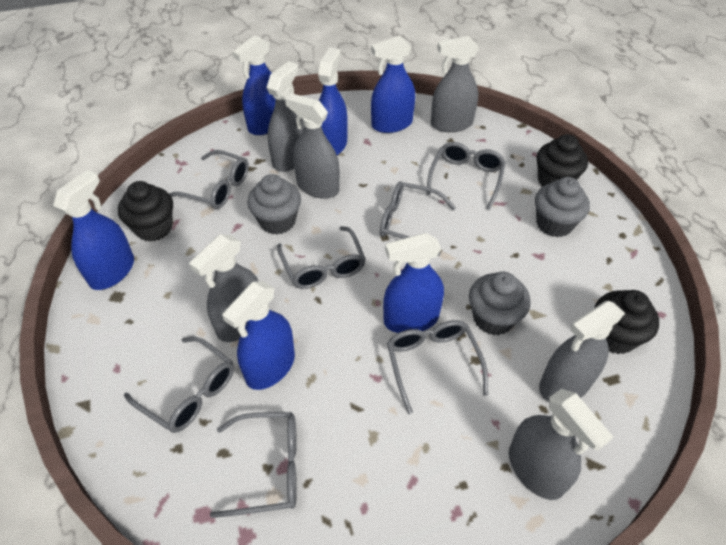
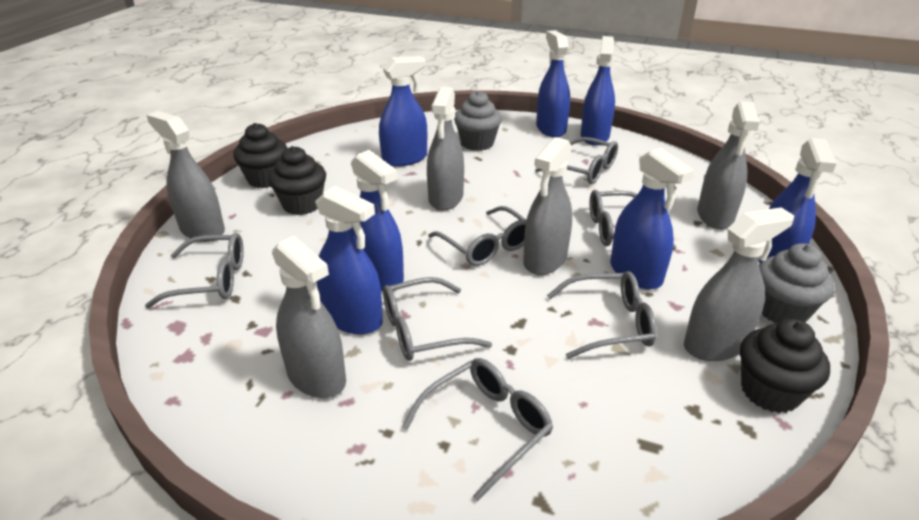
blue spray bottle: 6 -> 7
grey cupcake: 3 -> 2

